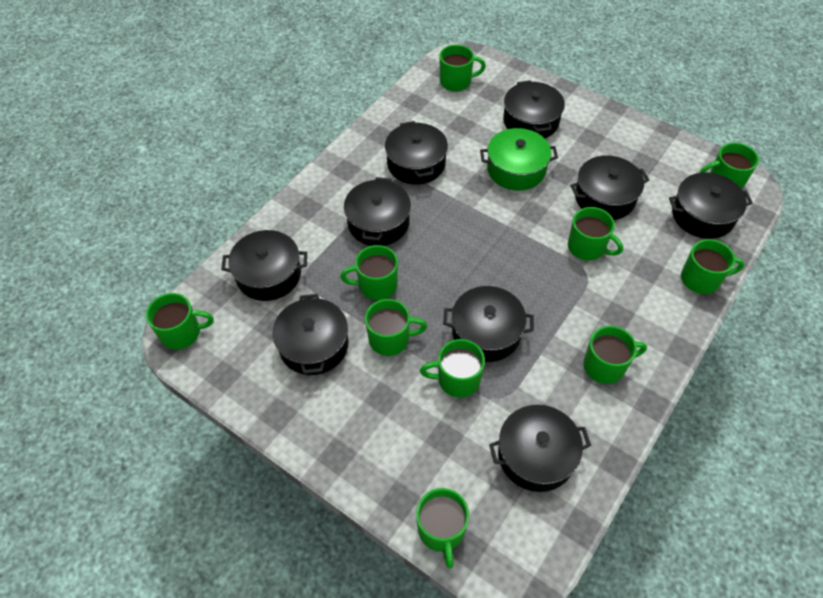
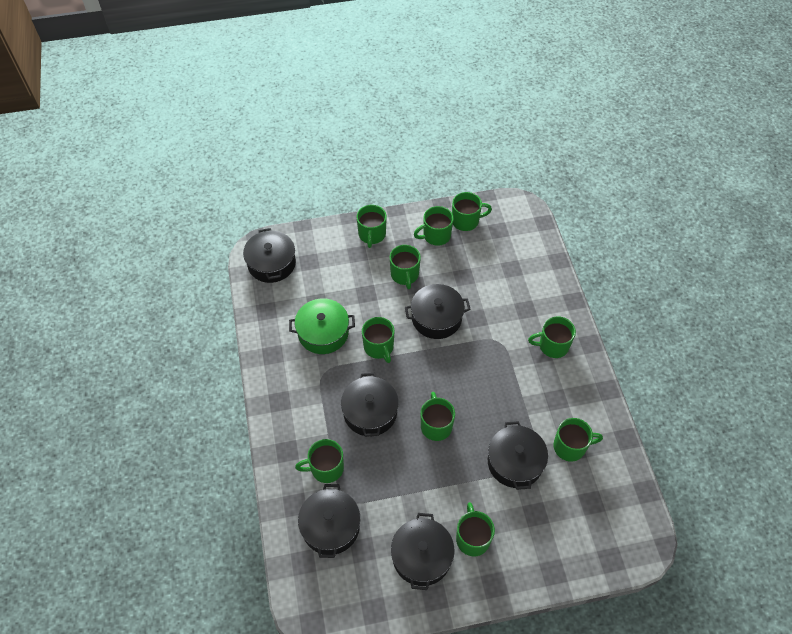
black pot: 9 -> 6

